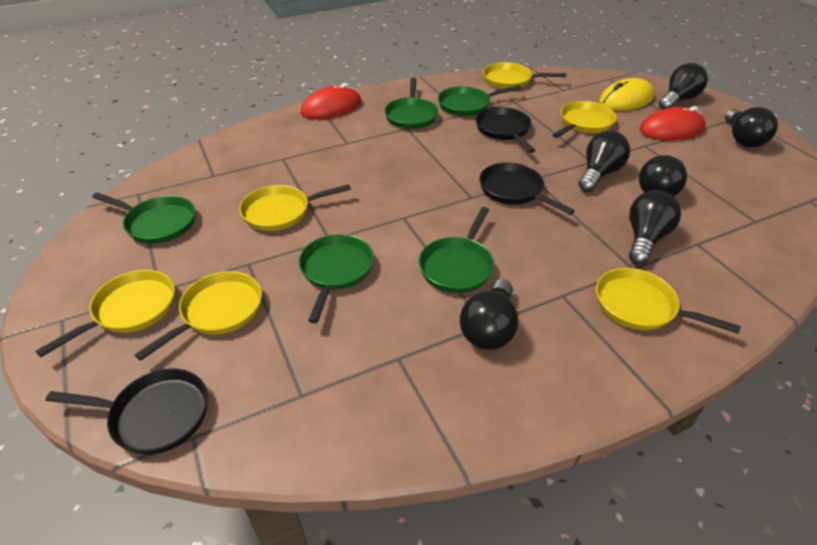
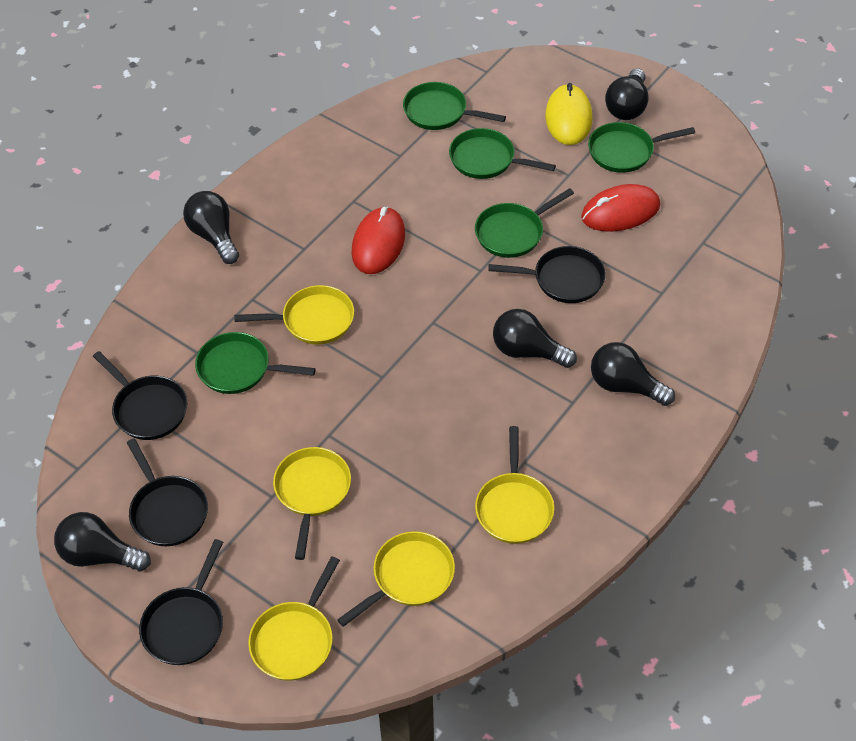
black light bulb: 6 -> 5
black pan: 3 -> 4
yellow pan: 6 -> 5

